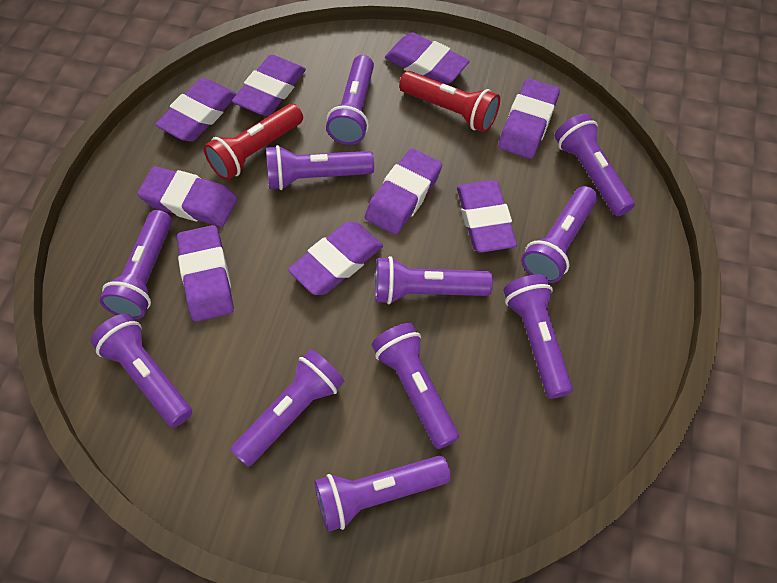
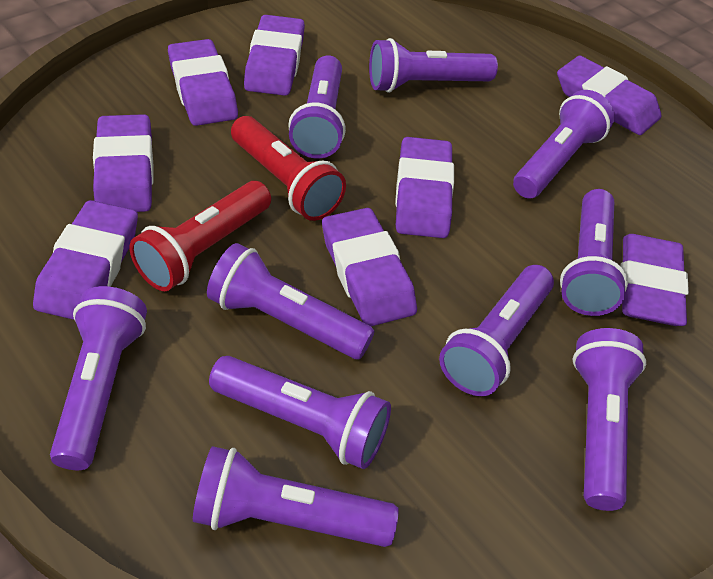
purple eraser: 9 -> 8
purple flashlight: 11 -> 10

